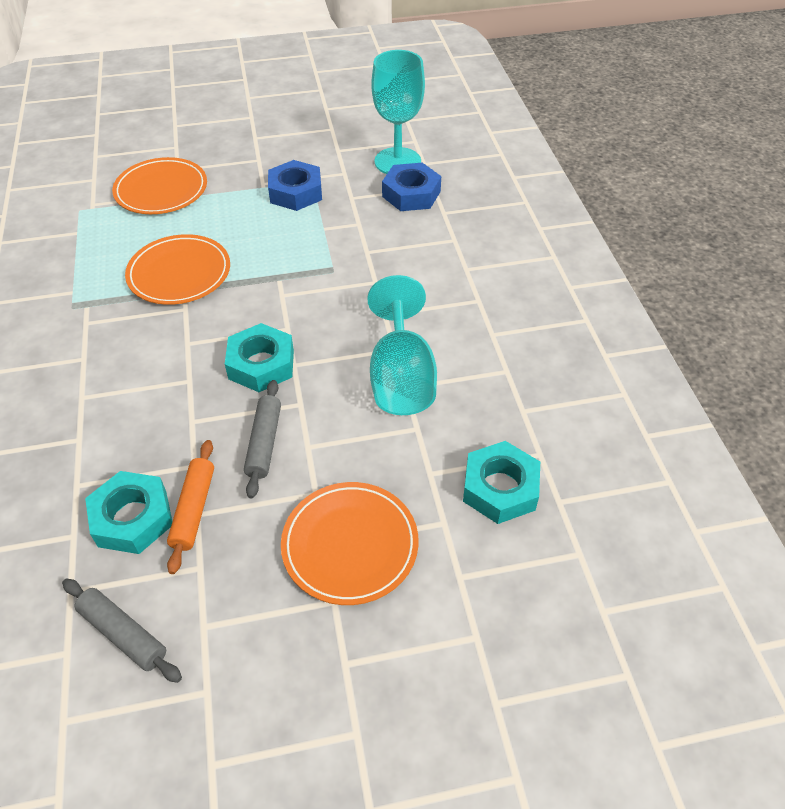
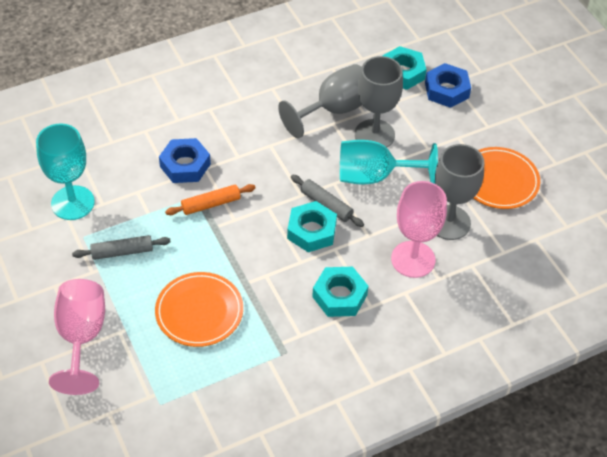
grey goblet: 0 -> 3
orange plate: 3 -> 2
pink goblet: 0 -> 2

